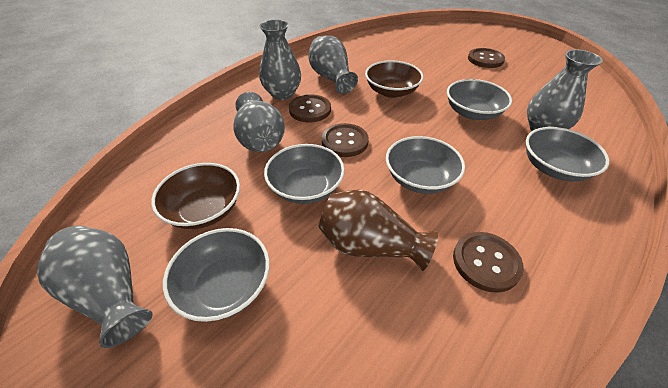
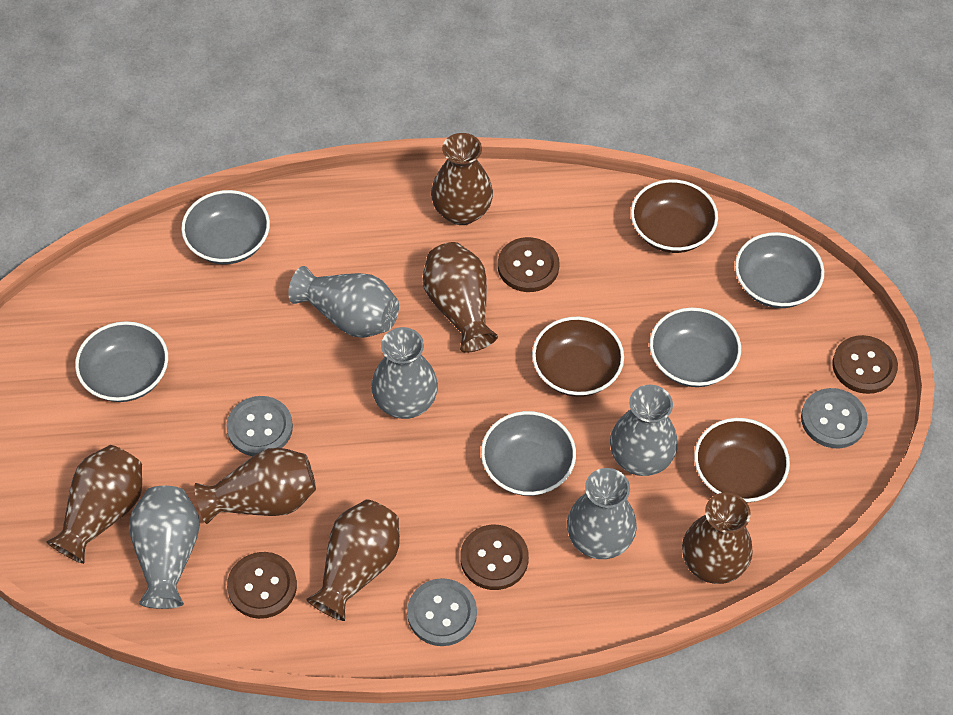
brown bowl: 2 -> 3
brown vase: 1 -> 6
grey button: 0 -> 3

